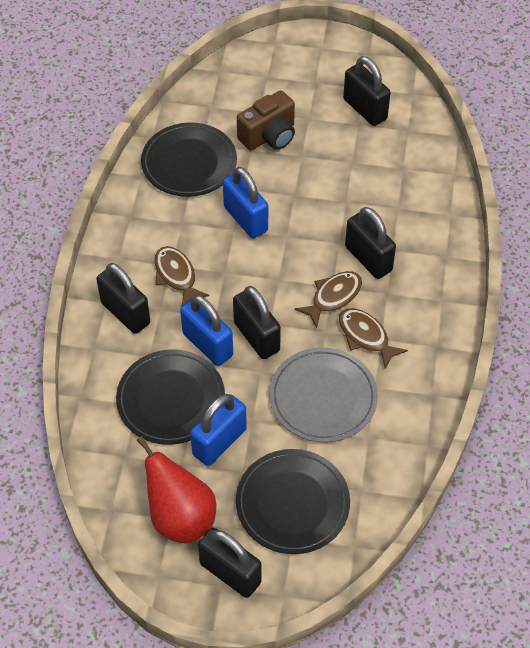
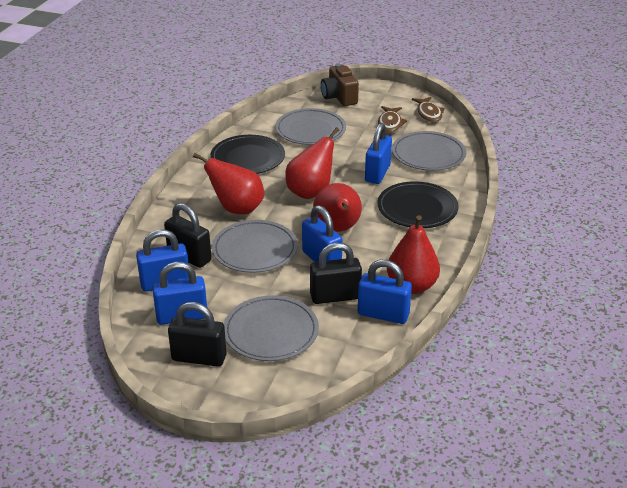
black padlock: 5 -> 3
black plate: 3 -> 2
blue padlock: 3 -> 5
brown fish: 3 -> 2
grey plate: 1 -> 4
red pear: 1 -> 4

